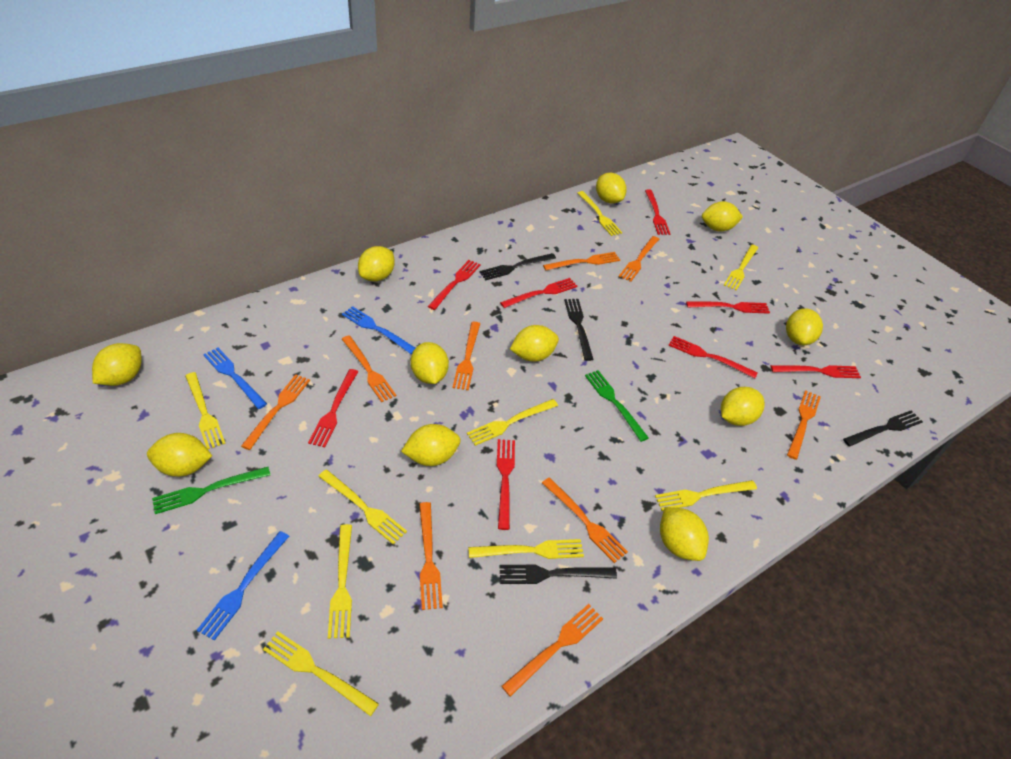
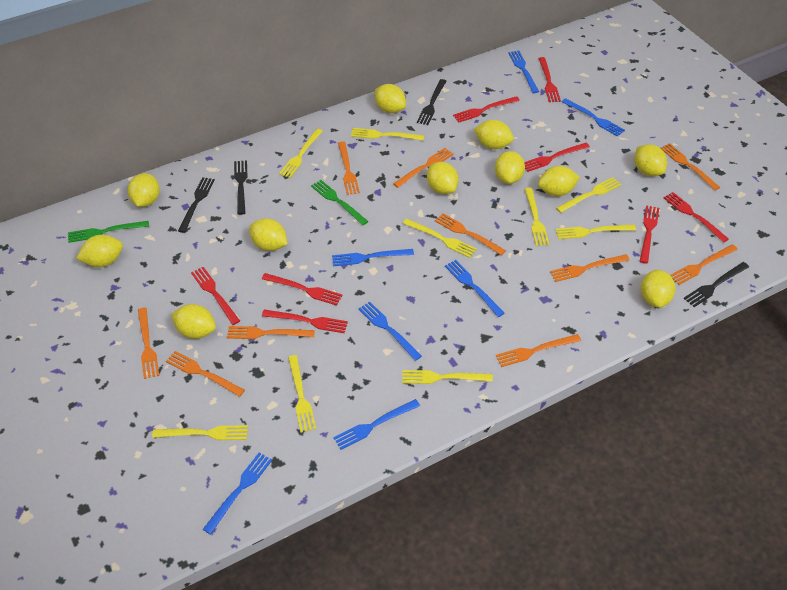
blue fork: 3 -> 7
orange fork: 9 -> 10

